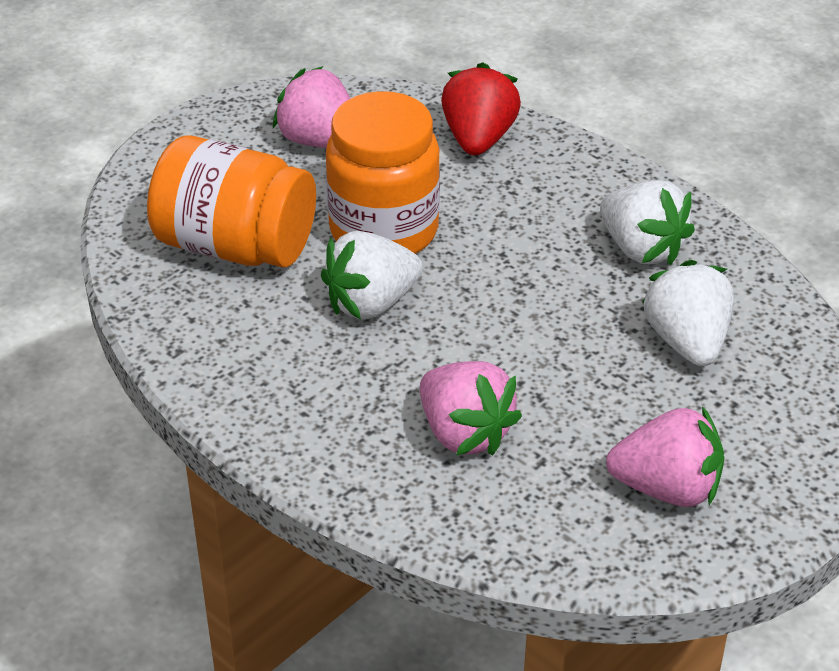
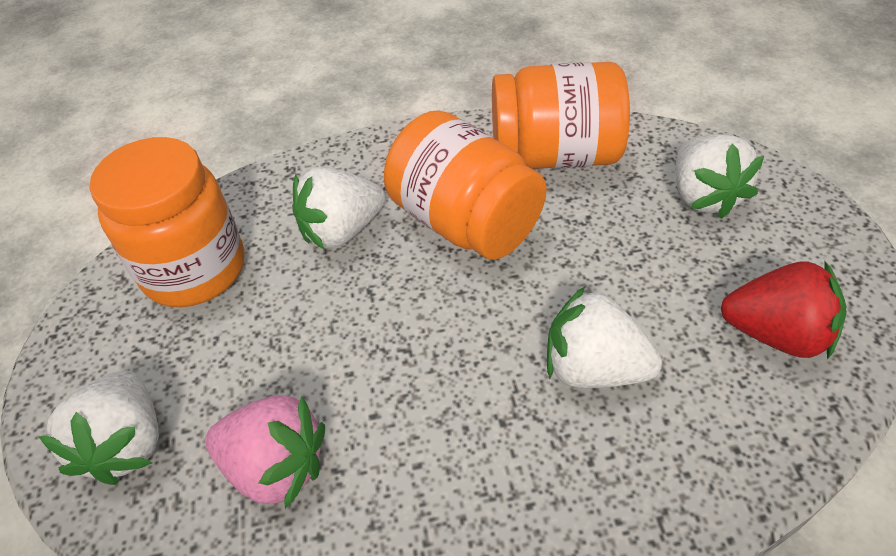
orange jar: 2 -> 3
pink strawberry: 3 -> 1
white strawberry: 3 -> 4

